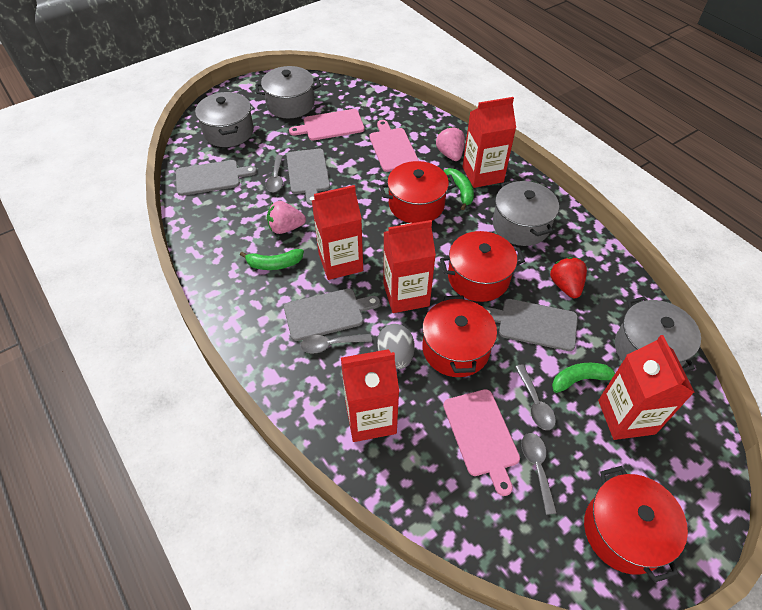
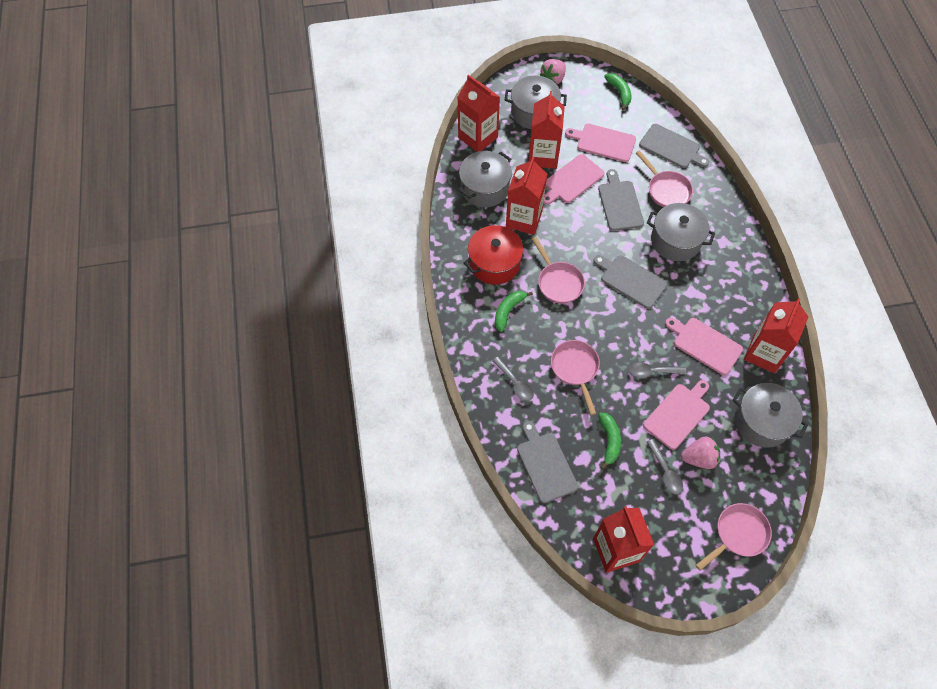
grey egg: 1 -> 0
grey spoon: 4 -> 3
pink cutting board: 3 -> 4
pink pan: 0 -> 4
red pot: 4 -> 1
red strawberry: 1 -> 0

